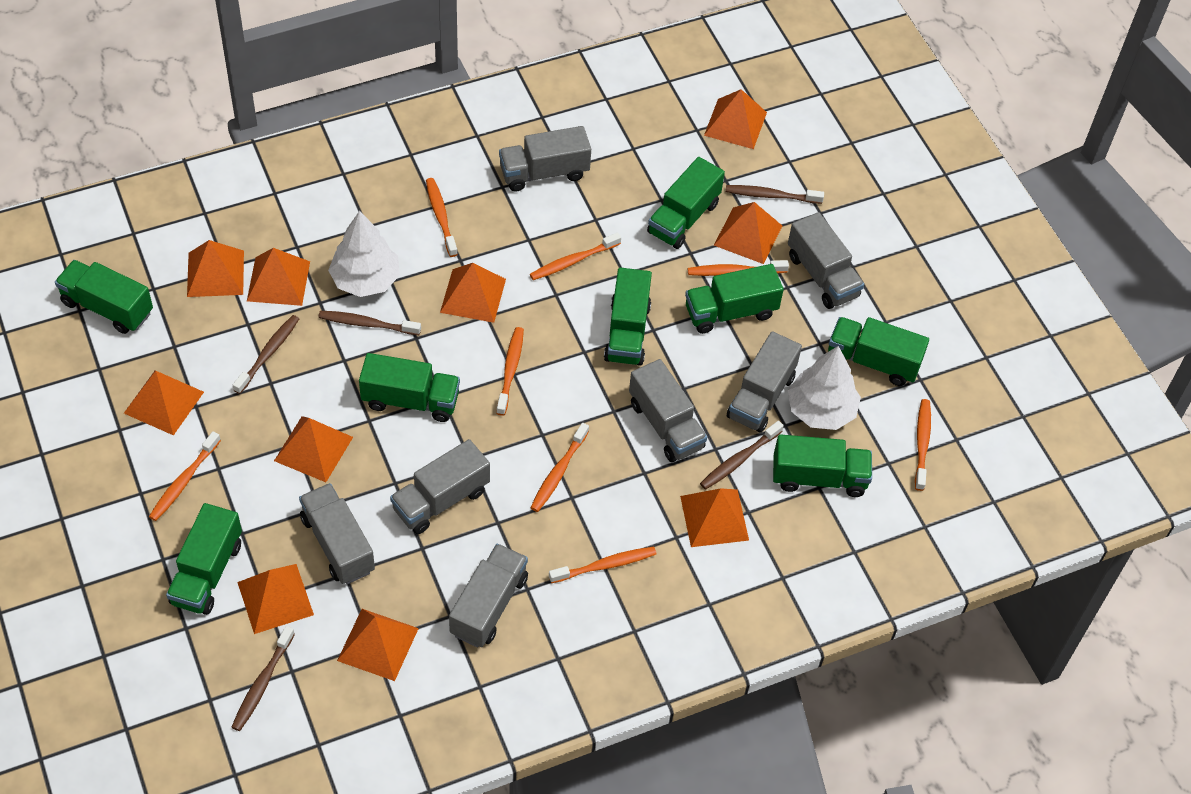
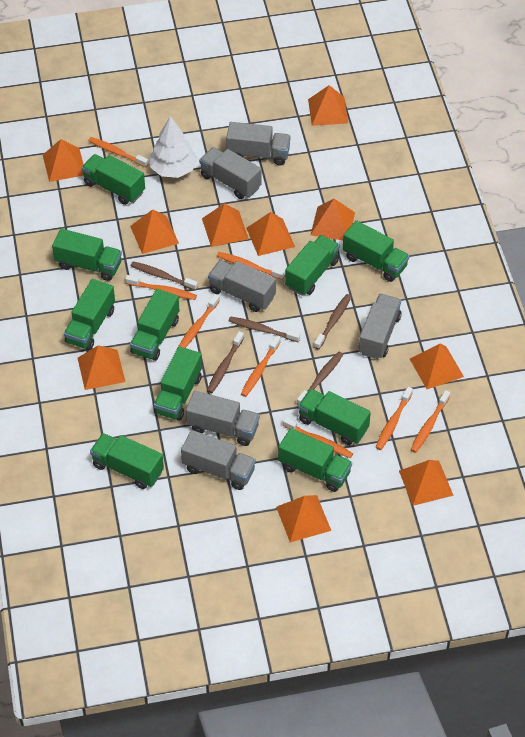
green truck: 8 -> 10
grey truck: 7 -> 6
white tree: 2 -> 1

